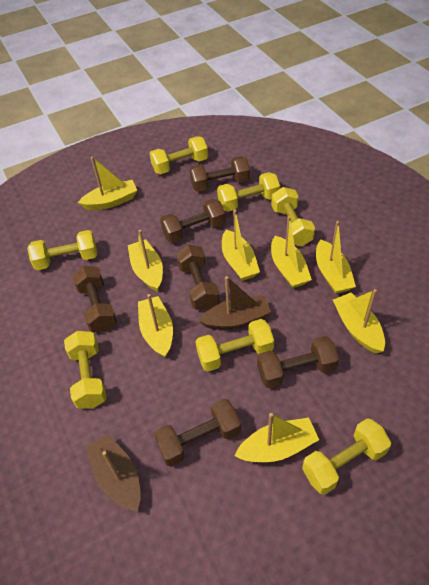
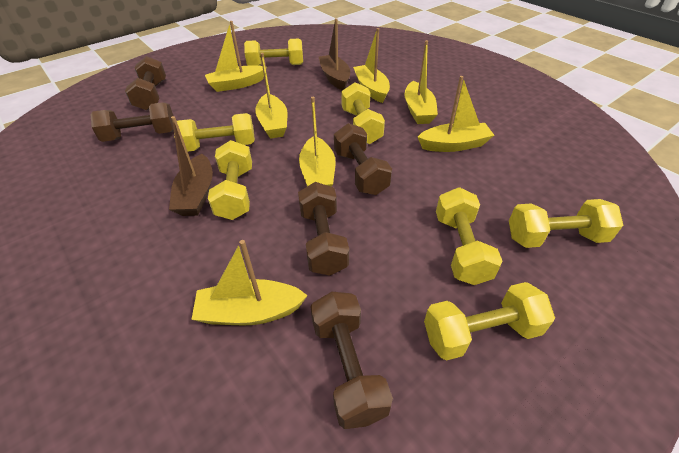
brown dumbbell: 6 -> 5
yellow boat: 8 -> 7

